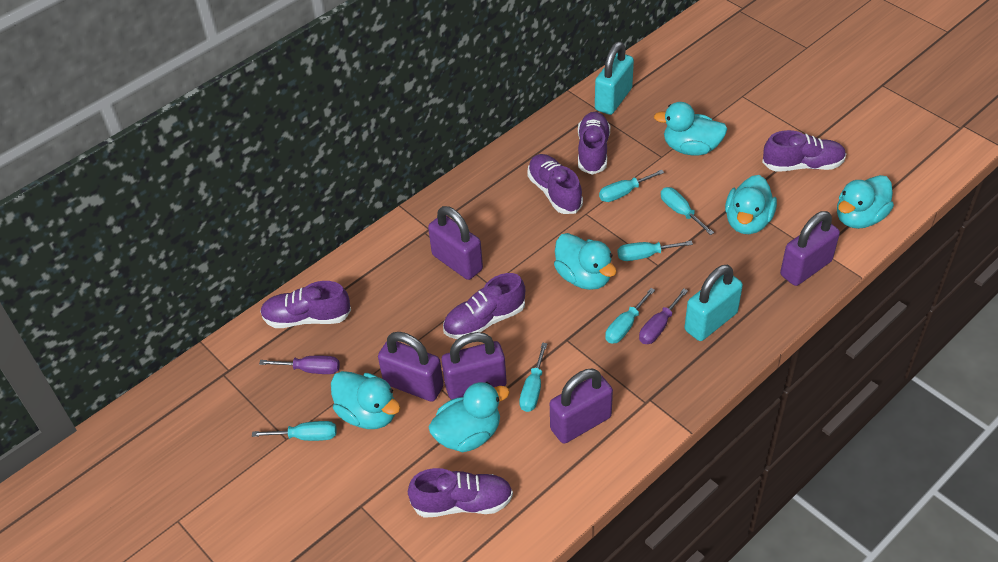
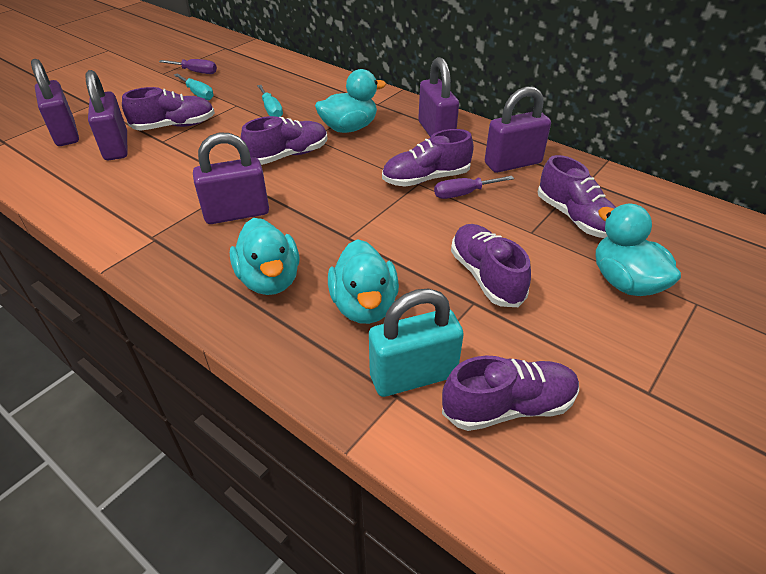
turquoise duck: 6 -> 4
turquoise padlock: 2 -> 1
turquoise screwdriver: 6 -> 2

